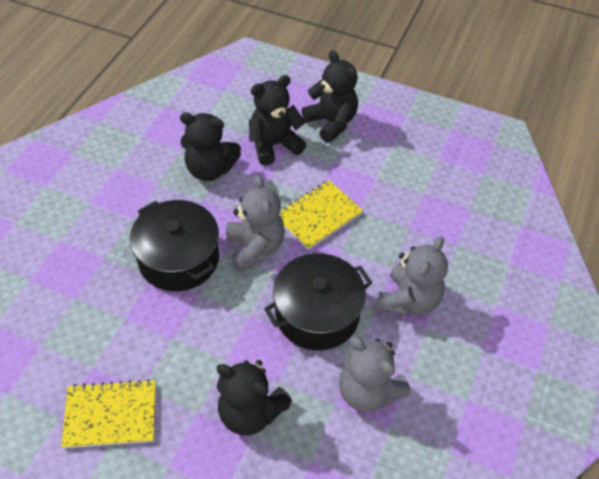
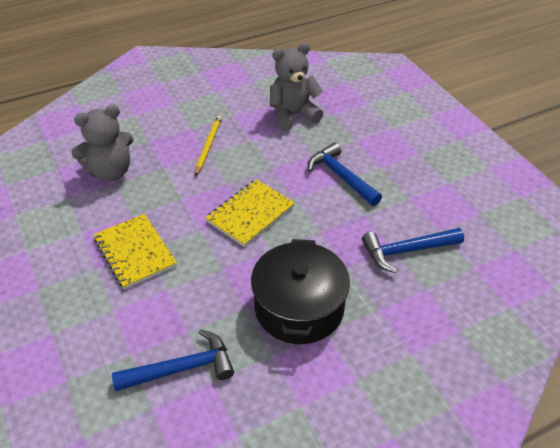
black pot: 2 -> 1
black teddy bear: 4 -> 0
blue hammer: 0 -> 3
grey teddy bear: 3 -> 2
yellow pencil: 0 -> 1

